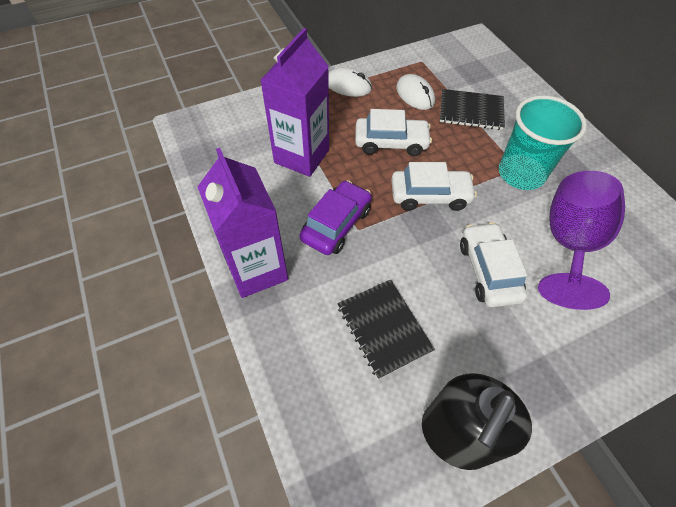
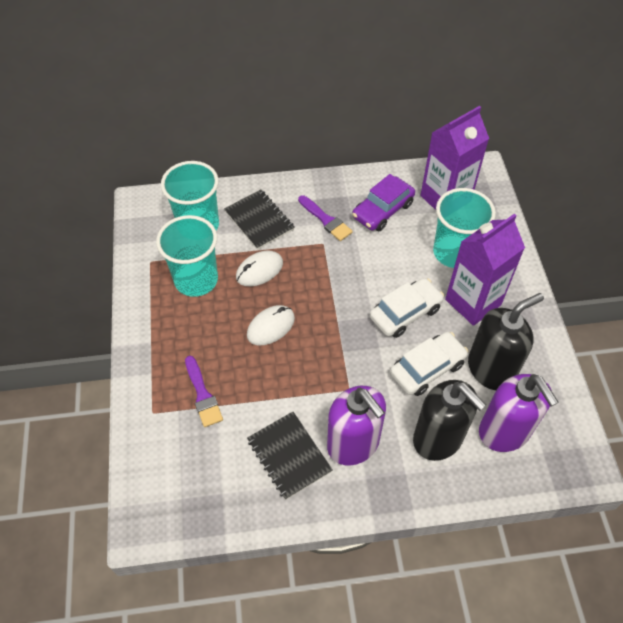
black soap dispenser: 1 -> 2
purple brush: 0 -> 2
purple goblet: 1 -> 0
purple soap dispenser: 0 -> 2
turquoise cup: 1 -> 3
white car: 3 -> 2

